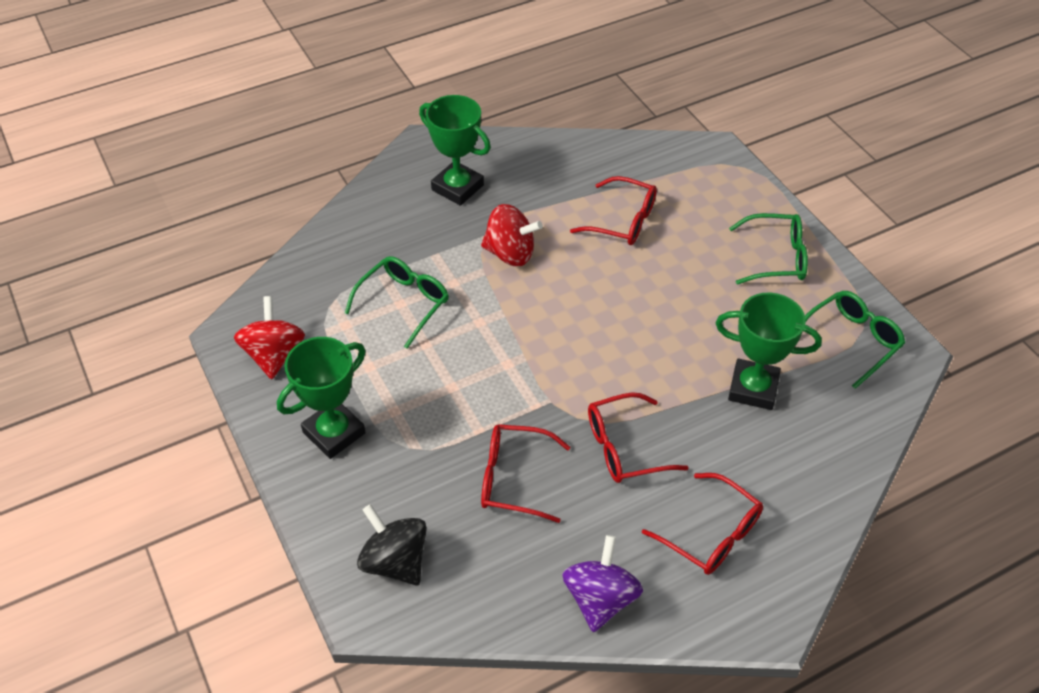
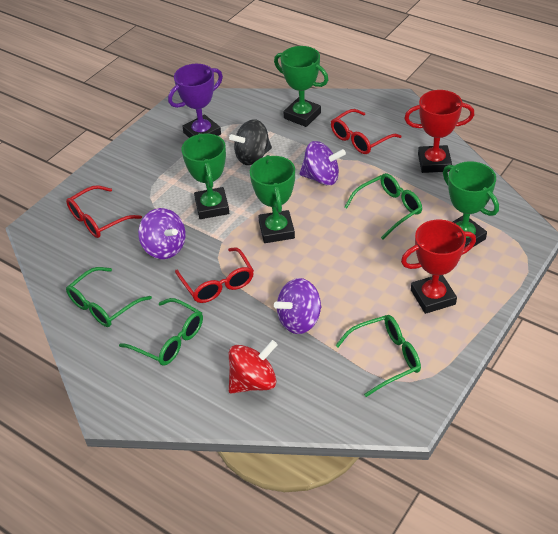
green glasses: 3 -> 4
green trophy: 3 -> 4
purple spinning top: 1 -> 3
purple trophy: 0 -> 1
red glasses: 4 -> 3
red spinning top: 2 -> 1
red trophy: 0 -> 2

